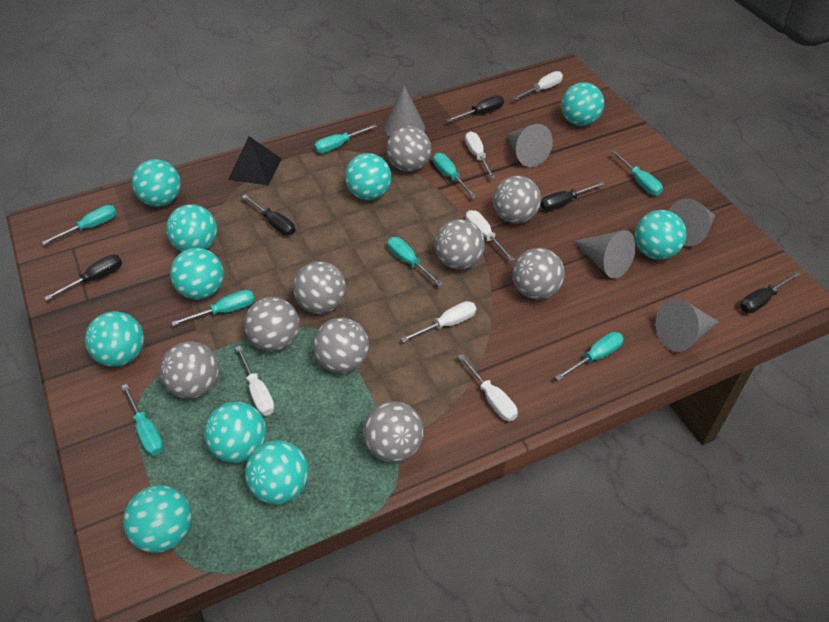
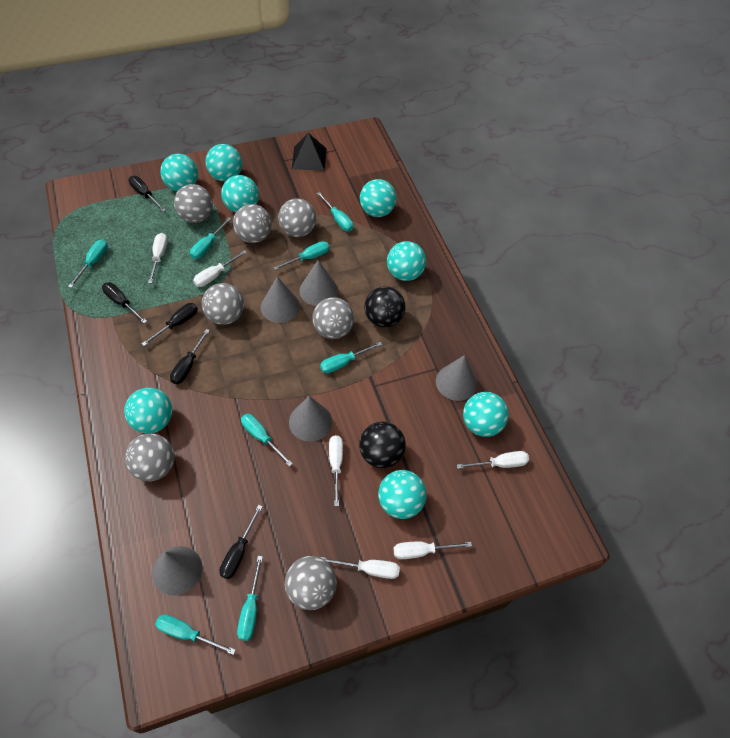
black ball: 0 -> 2
grey ball: 9 -> 7
turquoise ball: 10 -> 8

